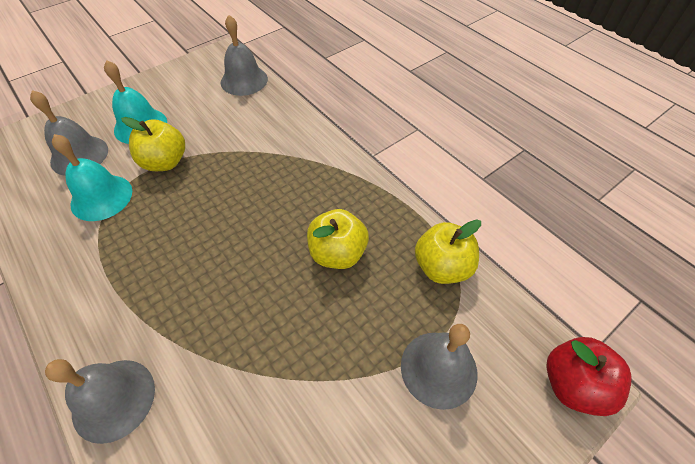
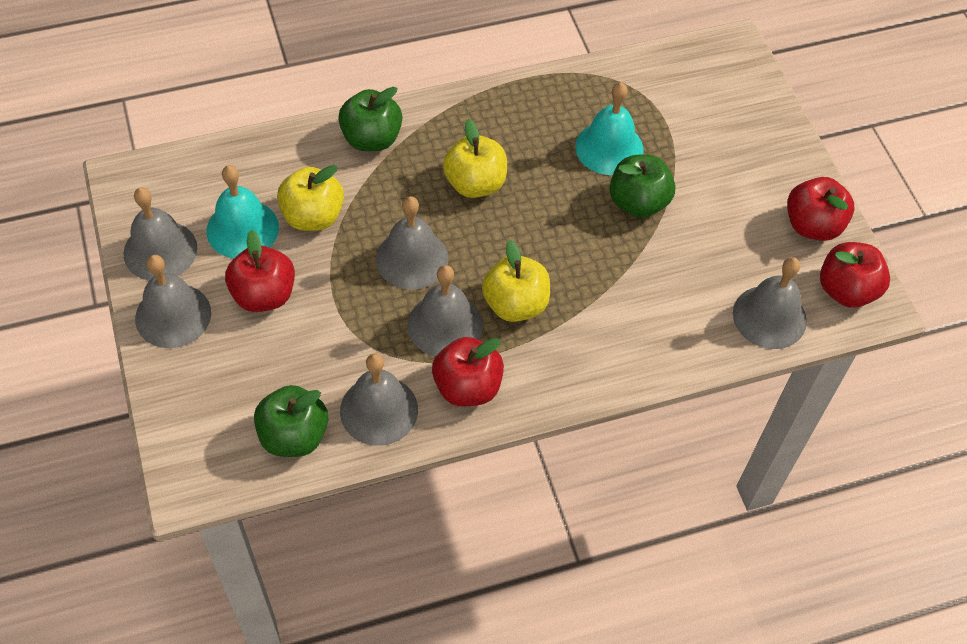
green apple: 0 -> 3
grey bell: 4 -> 6
red apple: 1 -> 4

